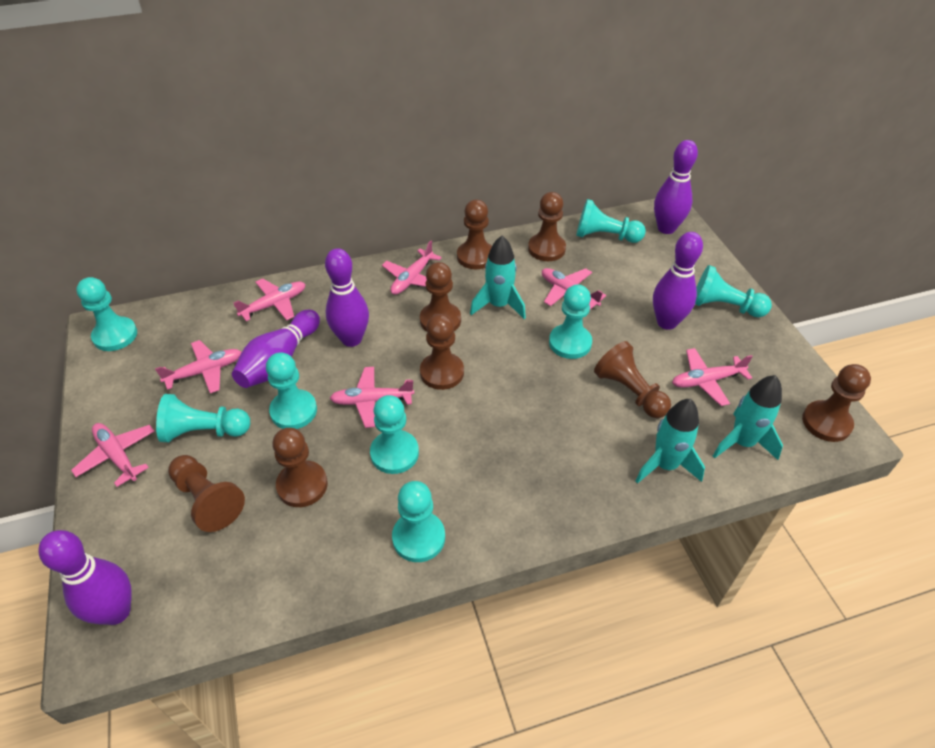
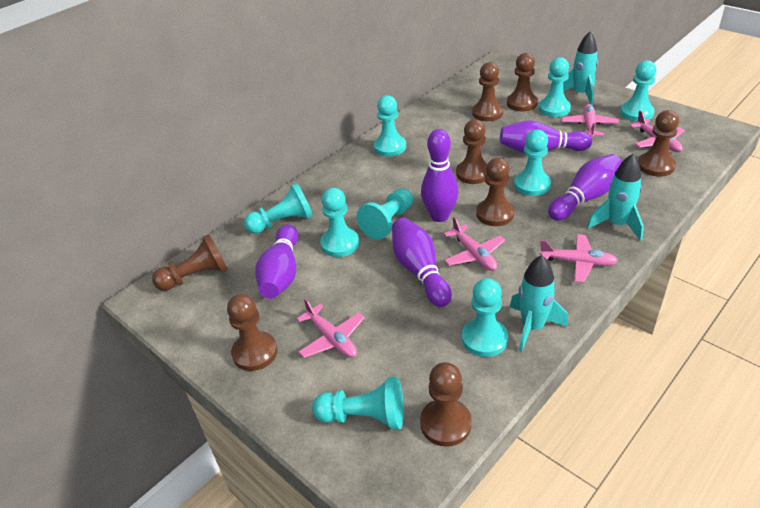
pink plane: 7 -> 5
turquoise pawn: 8 -> 9

